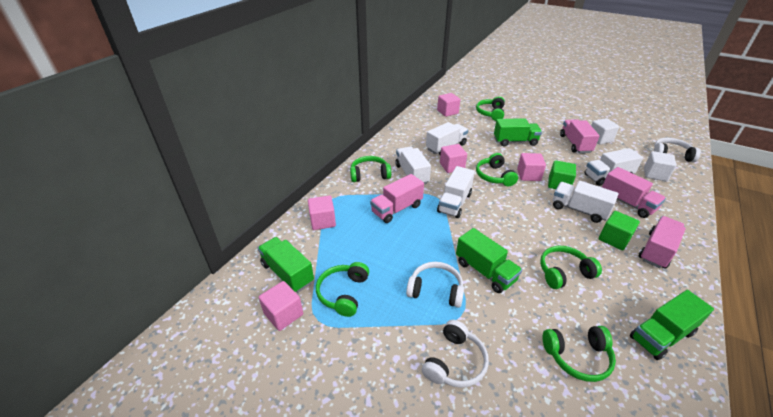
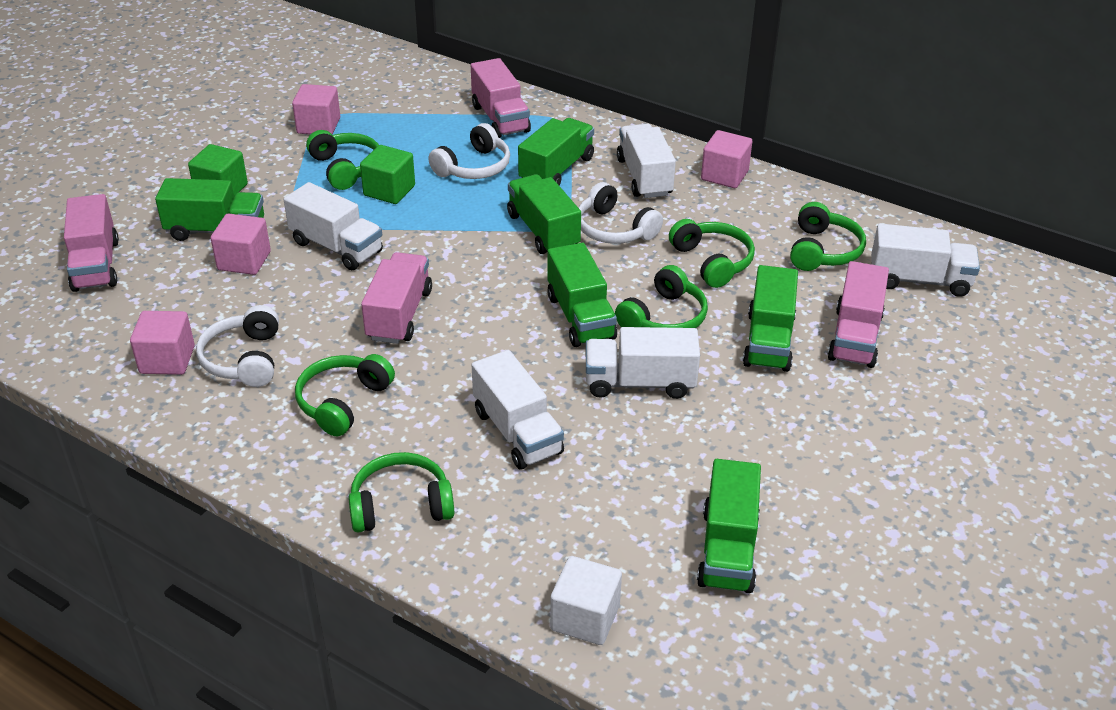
green truck: 4 -> 6
pink cube: 5 -> 4
white cube: 2 -> 1

